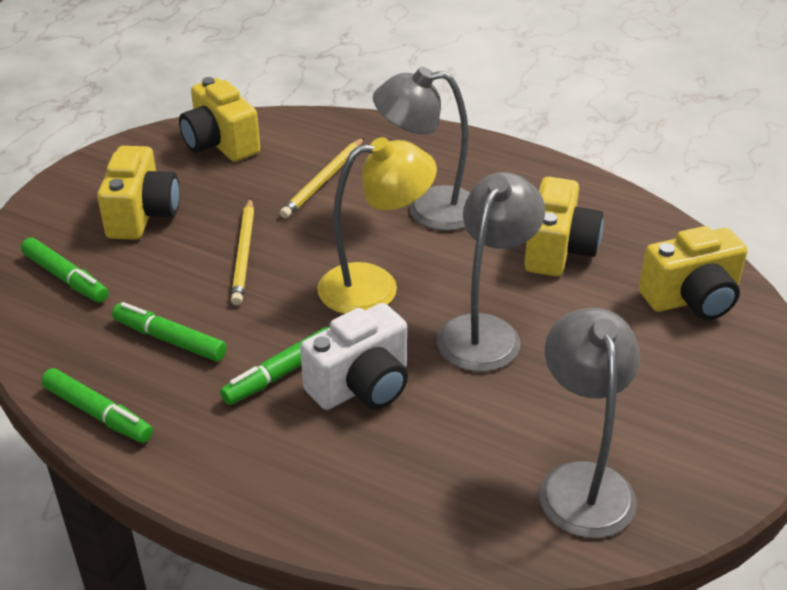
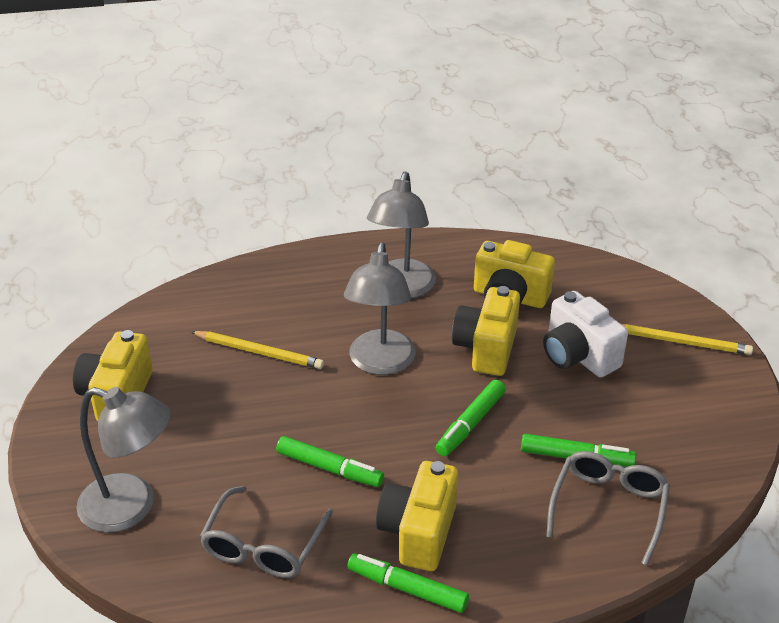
grey glasses: 0 -> 2
yellow lamp: 1 -> 0

